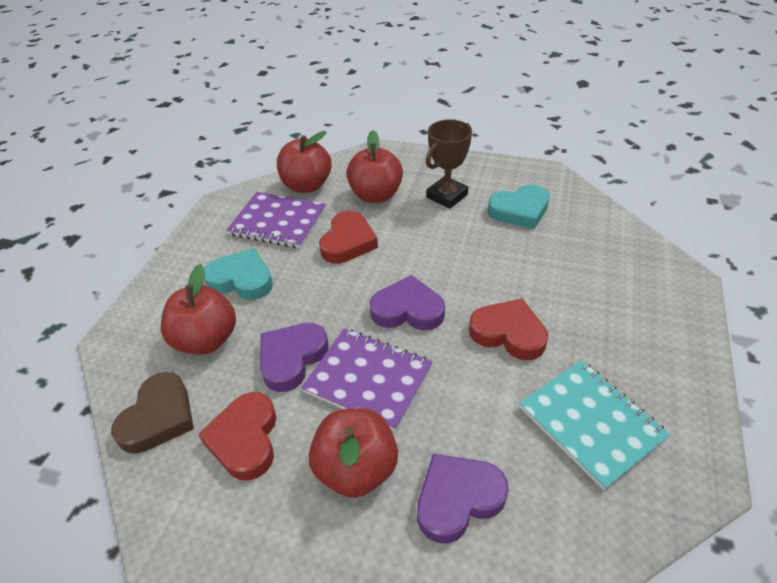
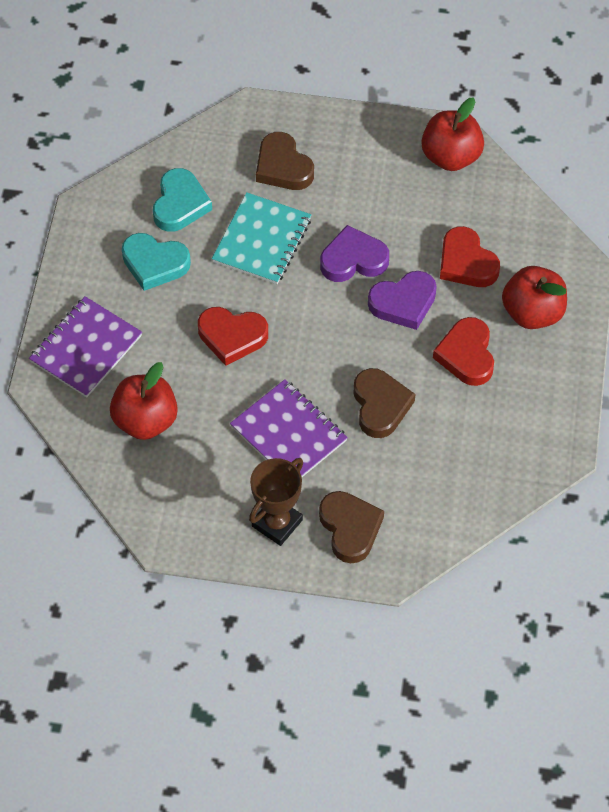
brown heart: 1 -> 3
purple heart: 3 -> 2
red apple: 4 -> 3

